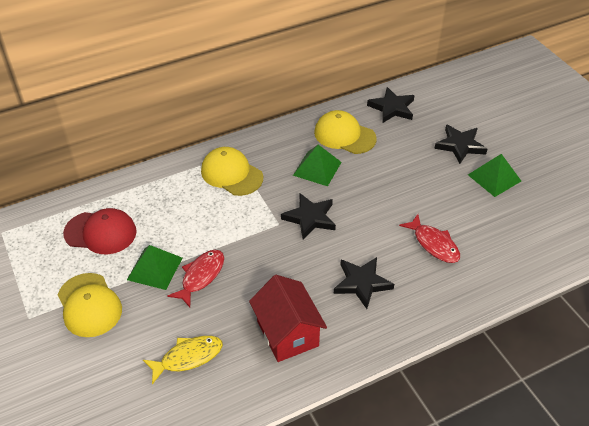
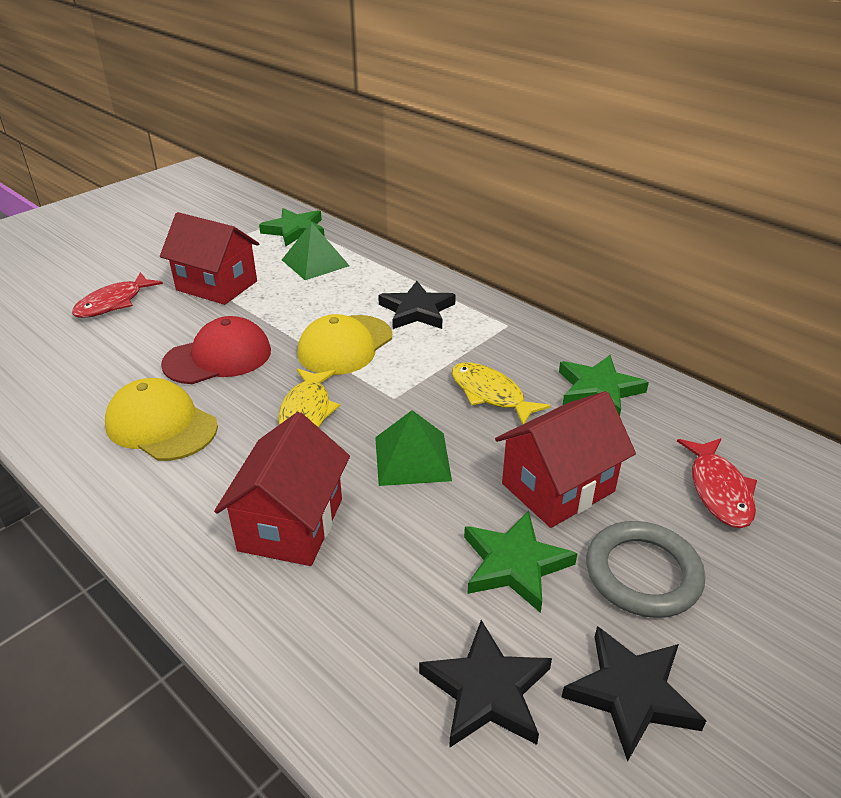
black star: 4 -> 3
green pyramid: 3 -> 2
green star: 0 -> 3
grey ring: 0 -> 1
red house: 1 -> 3
yellow cap: 3 -> 2
yellow fish: 1 -> 2

